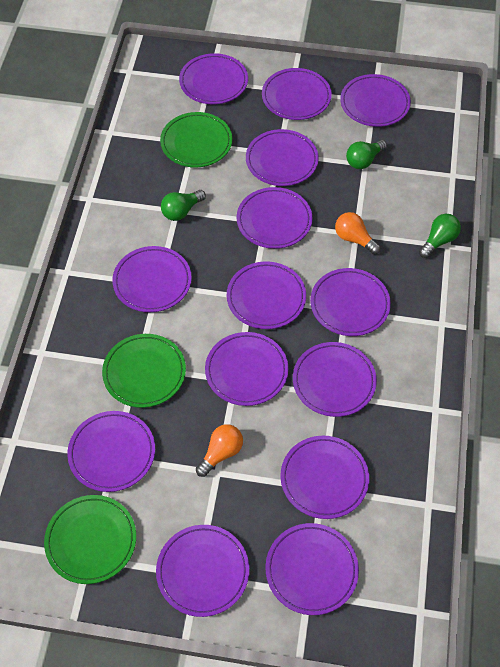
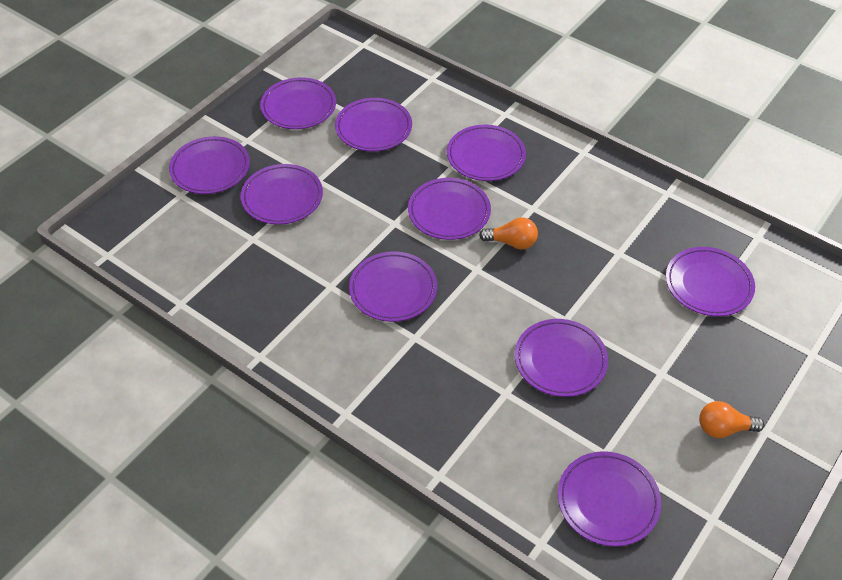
green light bulb: 3 -> 0
green plate: 3 -> 0
purple plate: 14 -> 10

